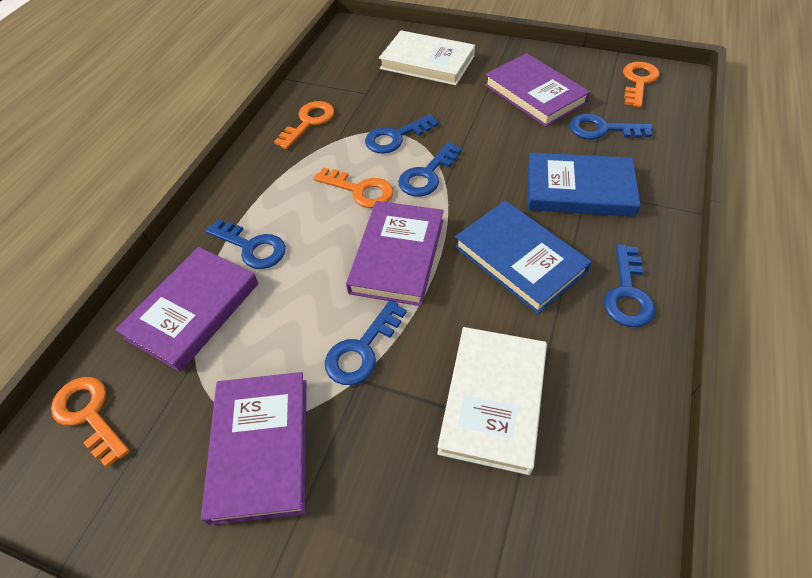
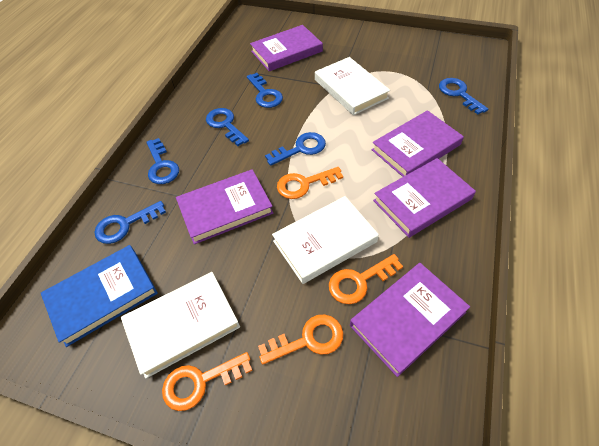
blue book: 2 -> 1
purple book: 4 -> 5
white book: 2 -> 3

